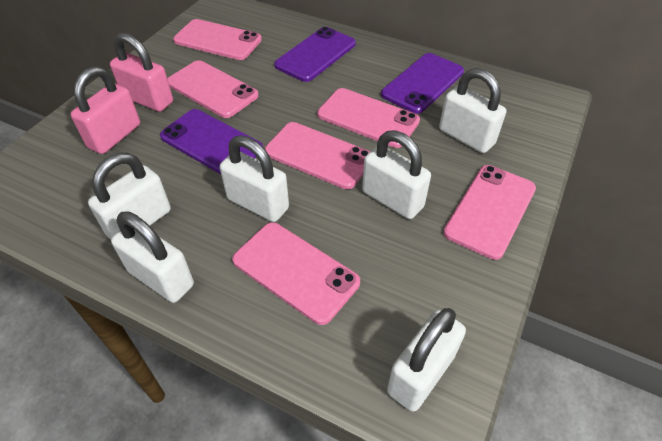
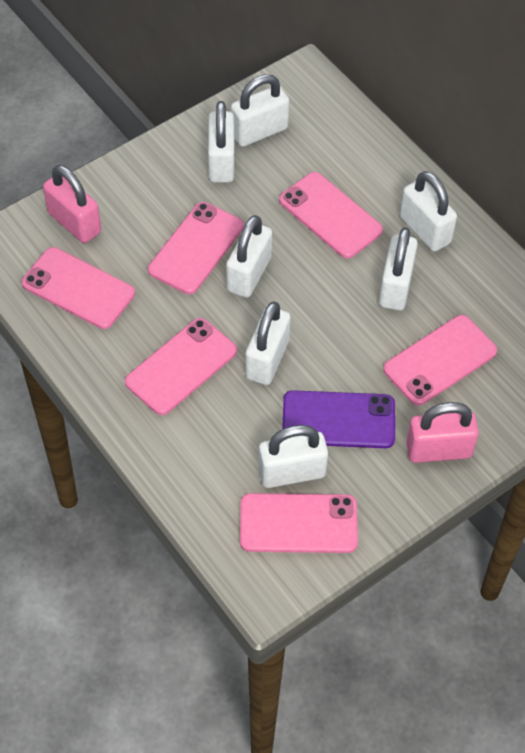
purple phone: 3 -> 1
white padlock: 6 -> 7

